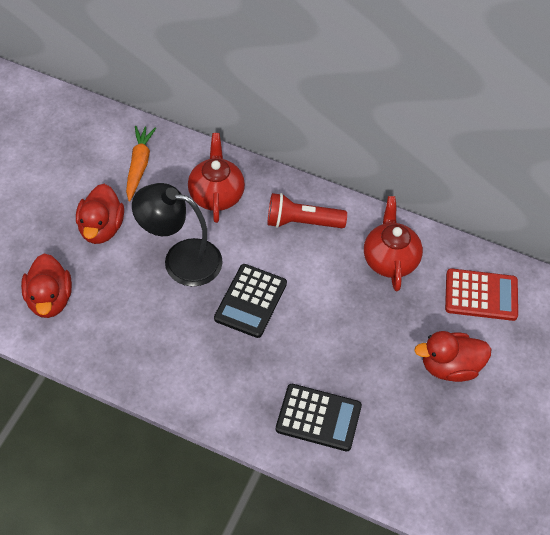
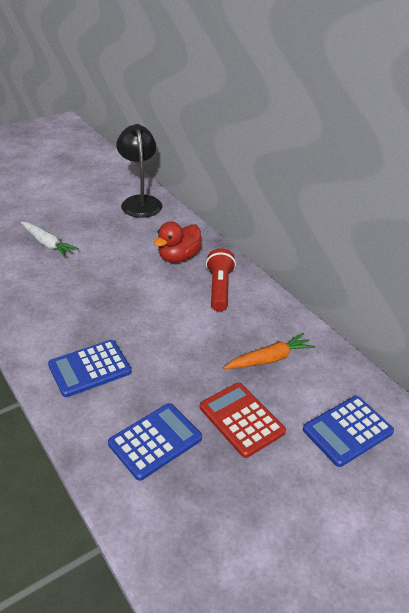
black calculator: 2 -> 0
blue calculator: 0 -> 3
red duck: 3 -> 1
red teapot: 2 -> 0
white carrot: 0 -> 1

